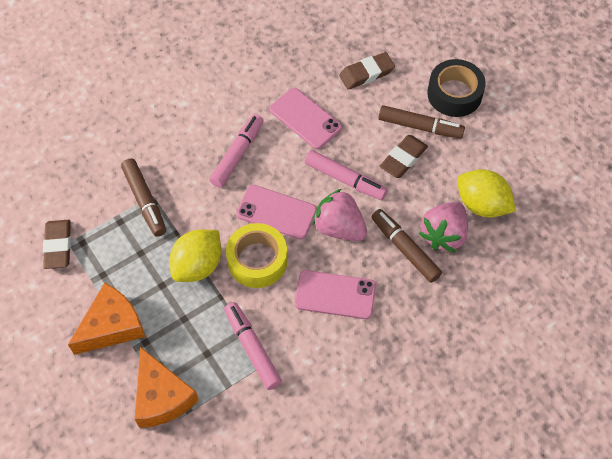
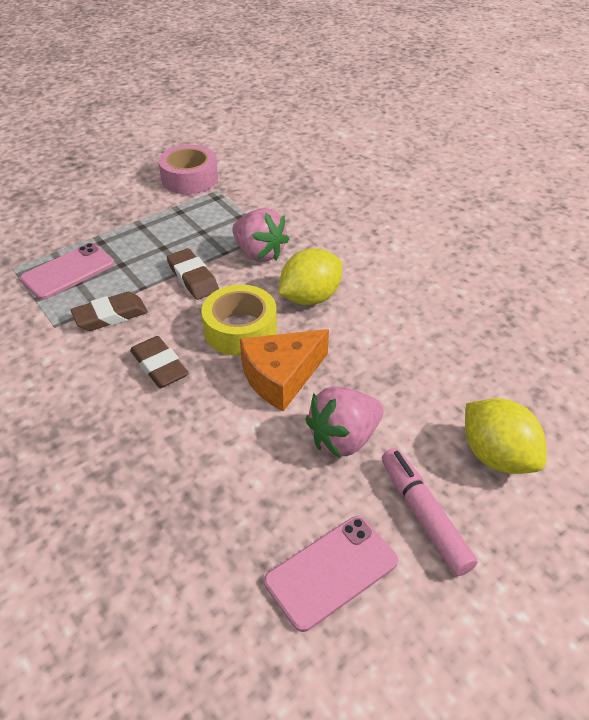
black tape: 1 -> 0
brown marker: 3 -> 0
orange cheese: 2 -> 1
pink marker: 3 -> 1
pink phone: 3 -> 2
pink tape: 0 -> 1

